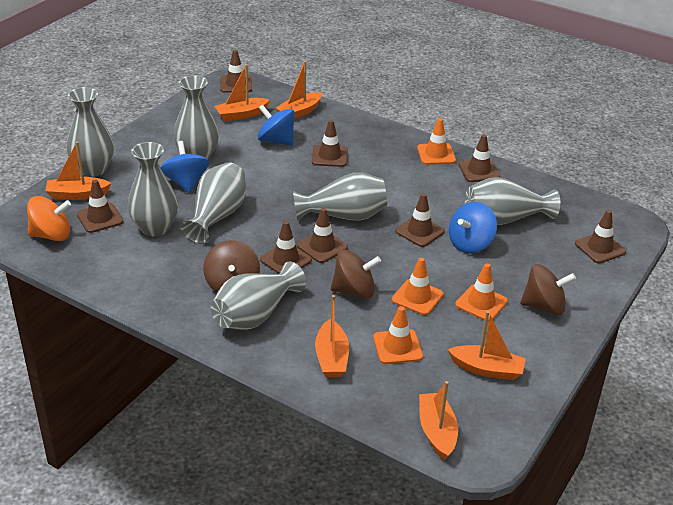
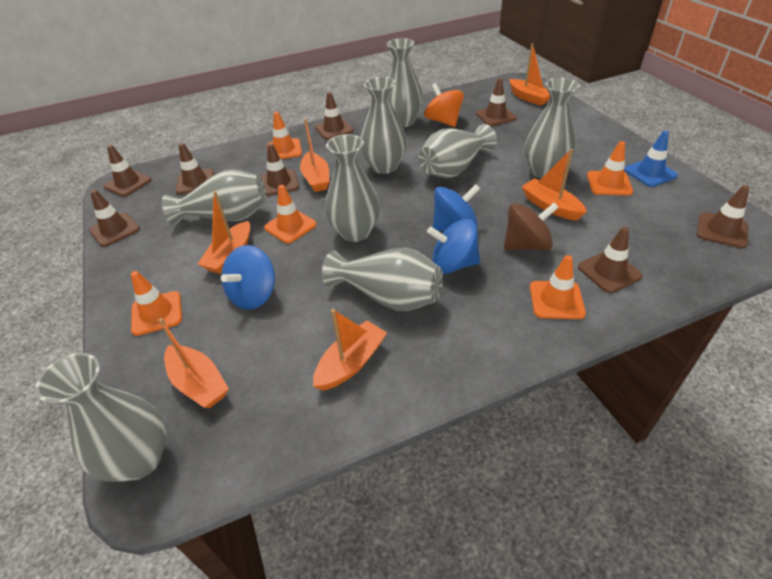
blue traffic cone: 0 -> 1
brown spinning top: 3 -> 1
grey vase: 7 -> 8
orange traffic cone: 4 -> 5

